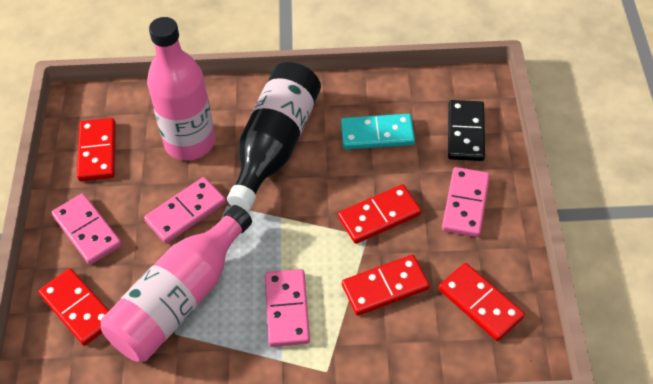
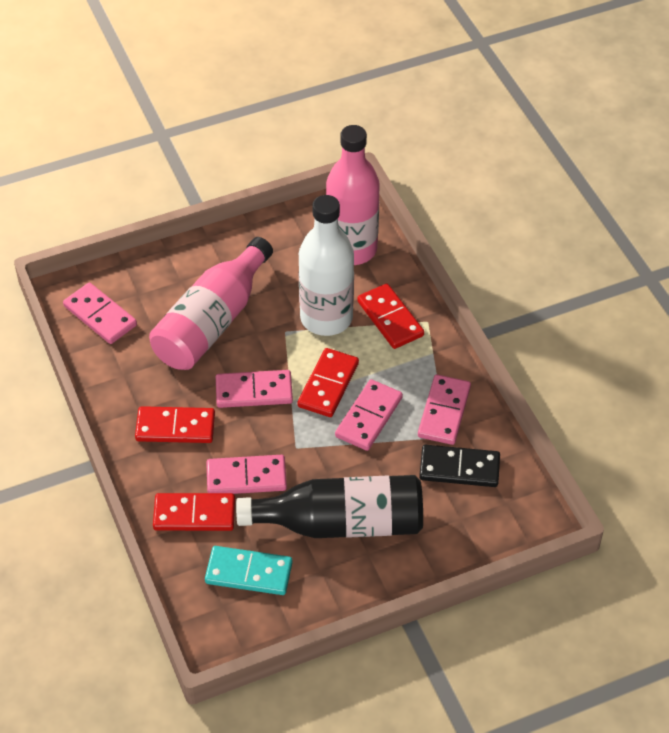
pink domino: 4 -> 5
red domino: 5 -> 4
white bottle: 0 -> 1

